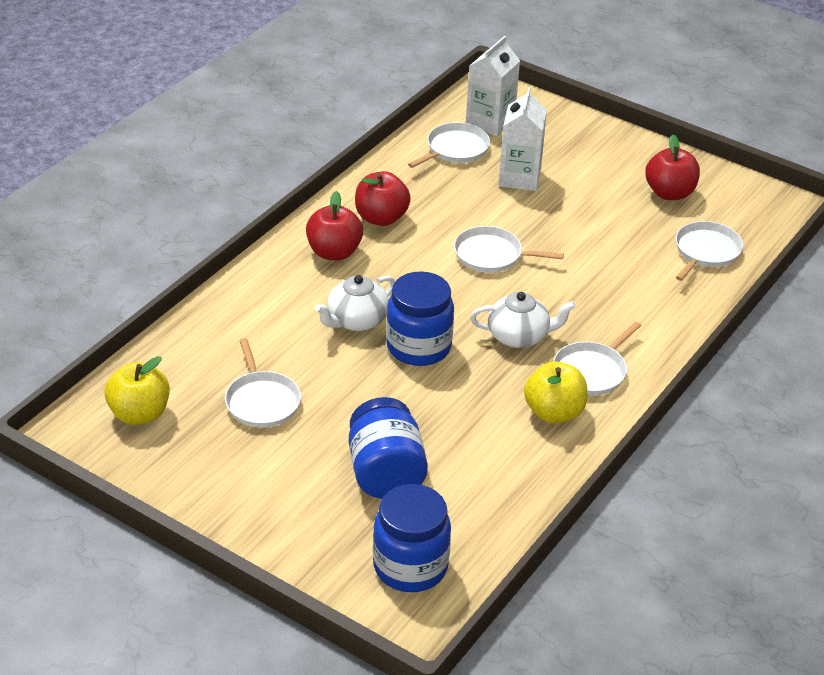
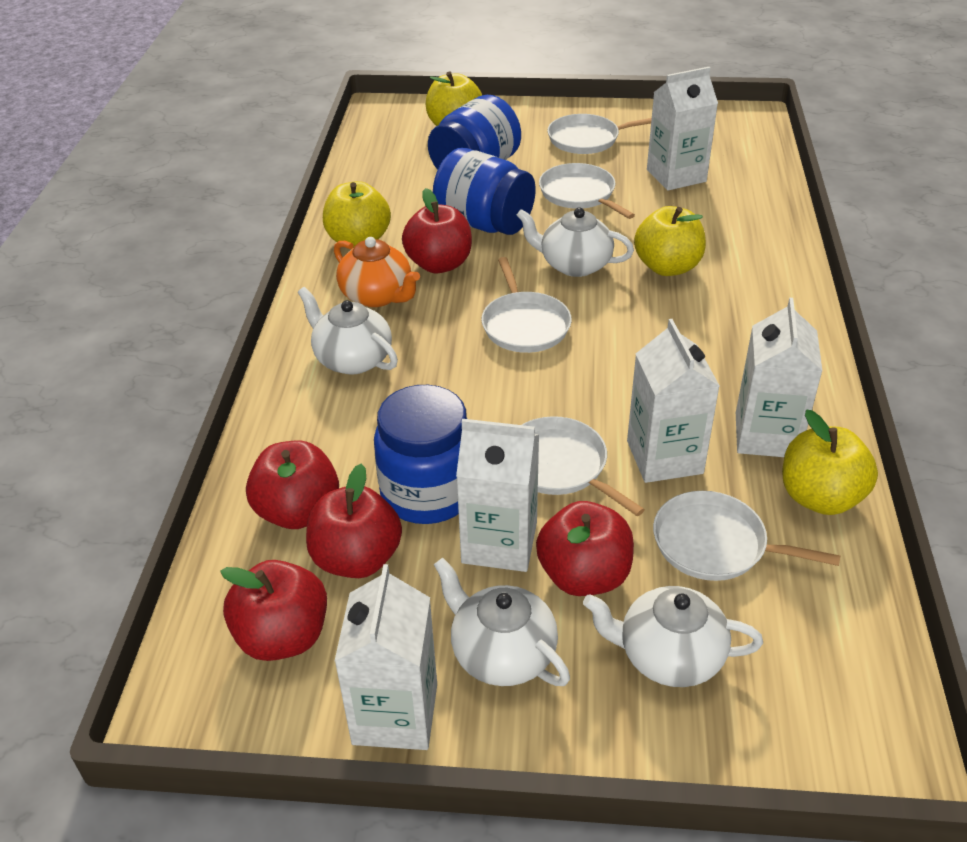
orange teapot: 0 -> 1
red apple: 3 -> 5
white carton: 2 -> 5
white teapot: 2 -> 4
yellow apple: 2 -> 4

